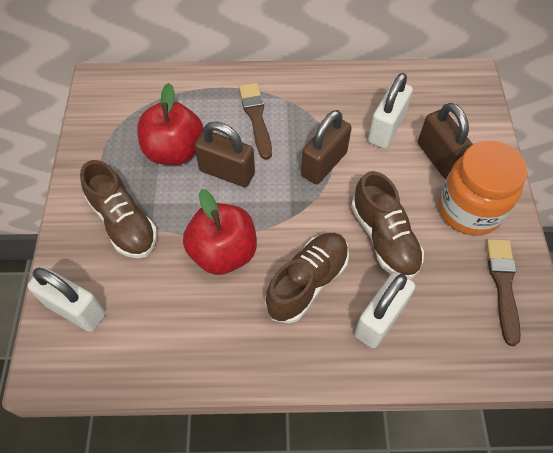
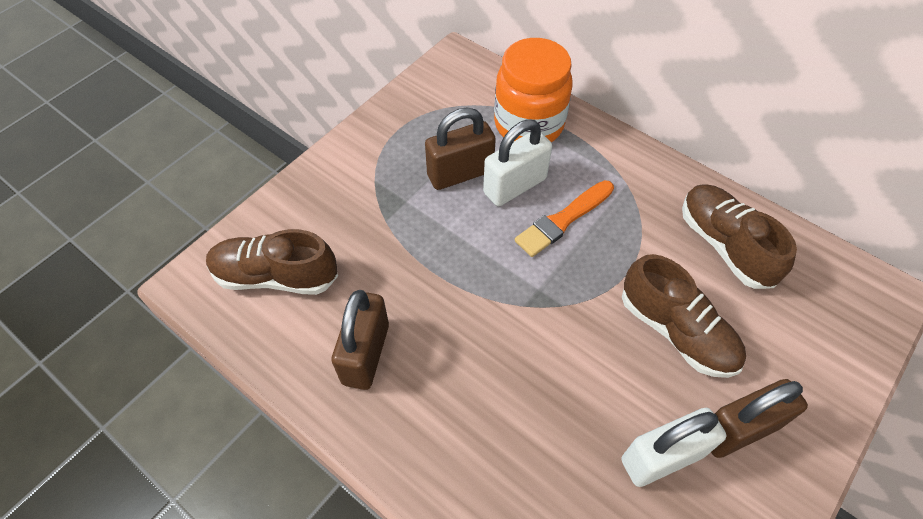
brown brush: 2 -> 0
orange brush: 0 -> 1
red apple: 2 -> 0
white padlock: 3 -> 2

